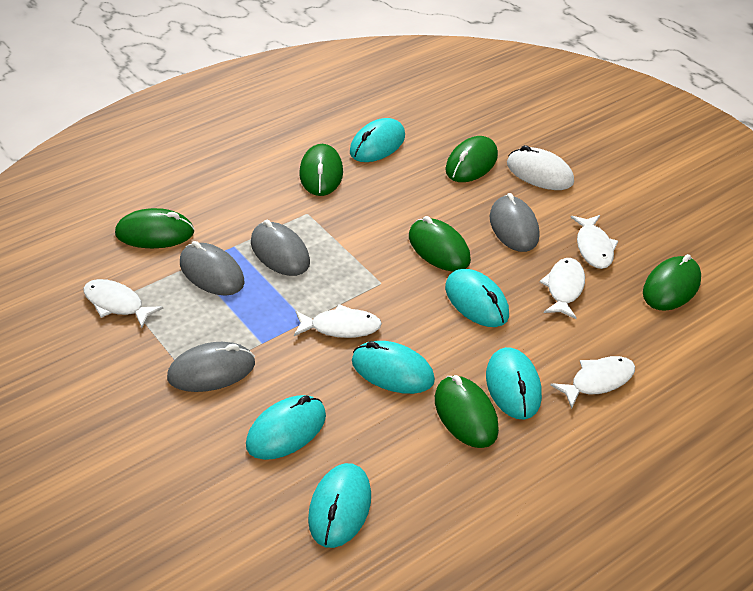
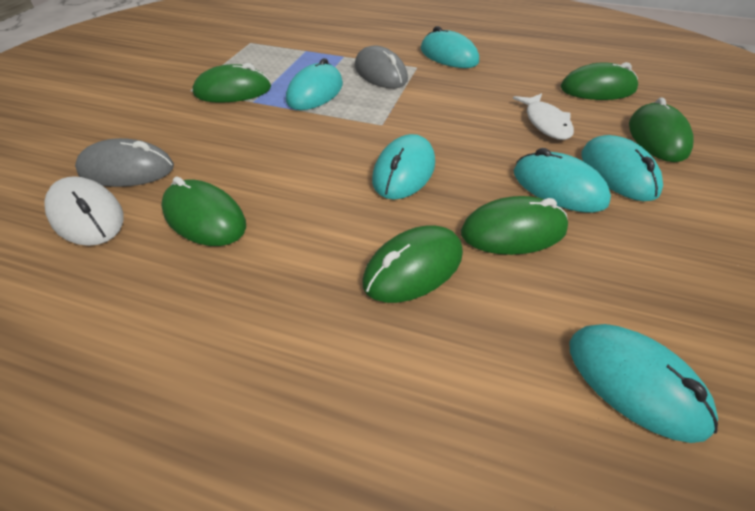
grey mouse: 4 -> 2
white fish: 5 -> 1

